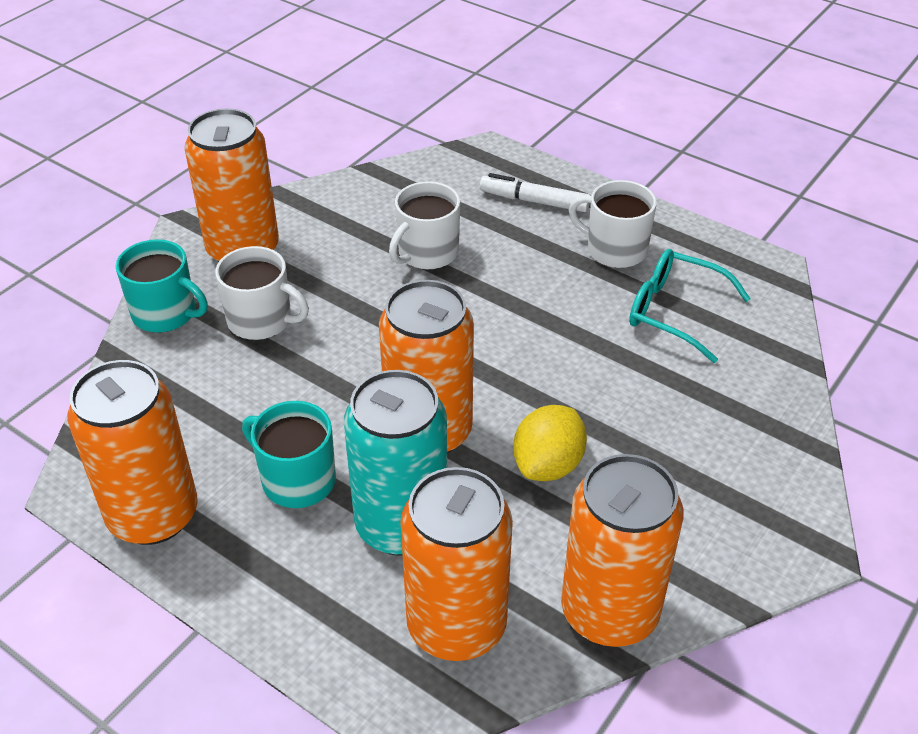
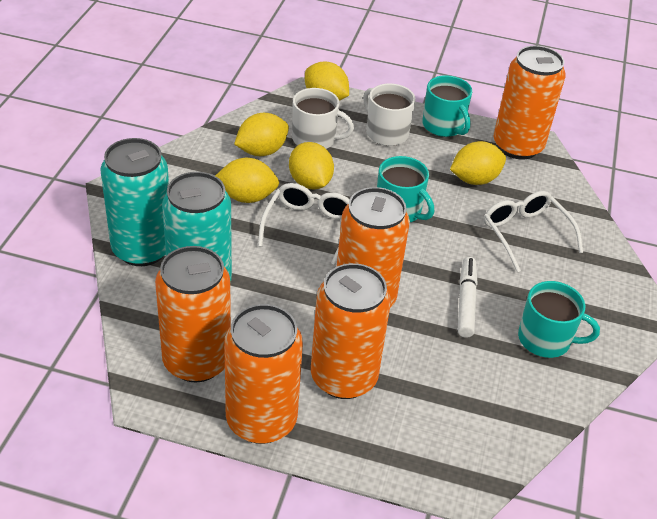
turquoise can: 1 -> 2
turquoise glasses: 1 -> 0
turquoise mug: 2 -> 3
white glasses: 0 -> 2
white mug: 3 -> 2
yellow lemon: 1 -> 5

